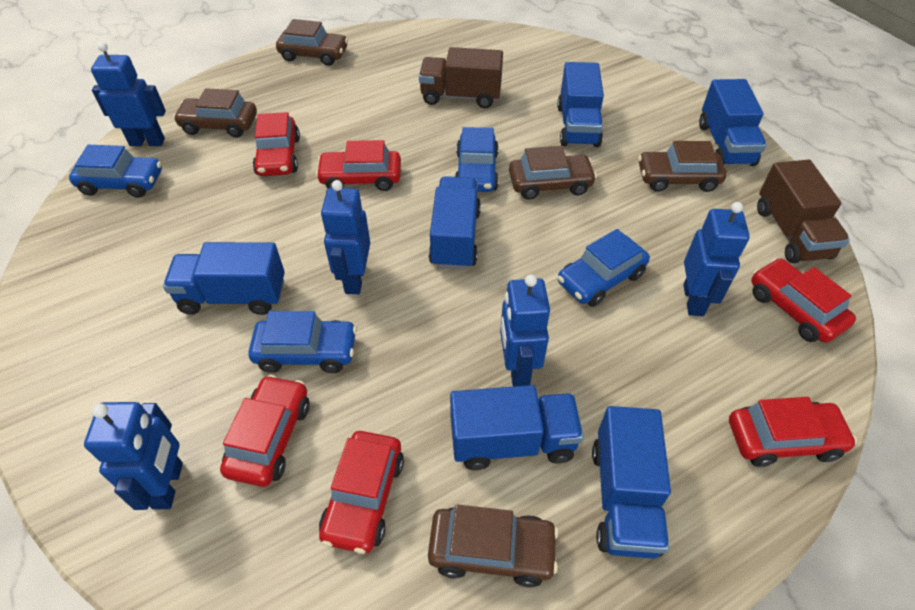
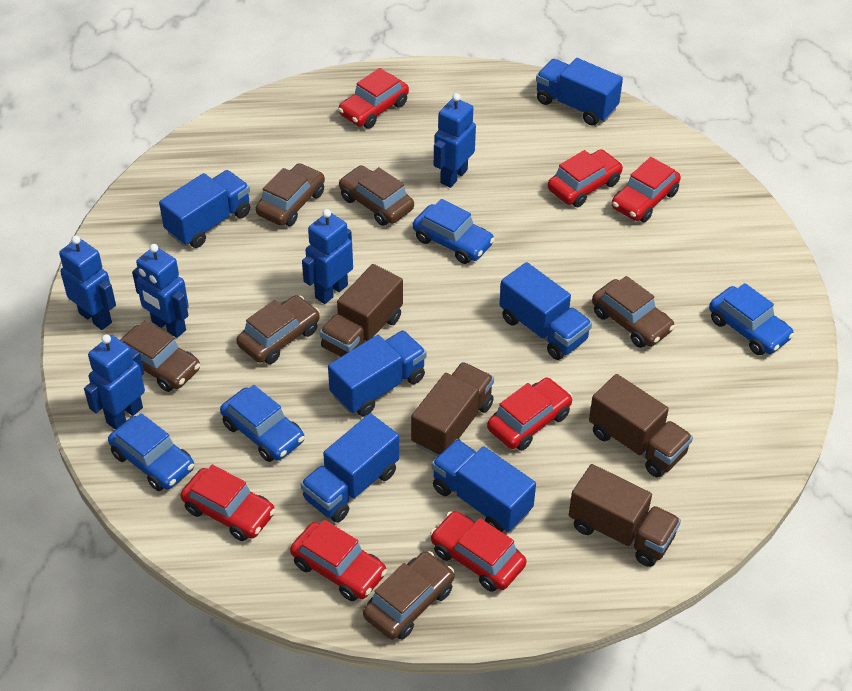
brown car: 5 -> 6
brown truck: 2 -> 4
red car: 6 -> 7

